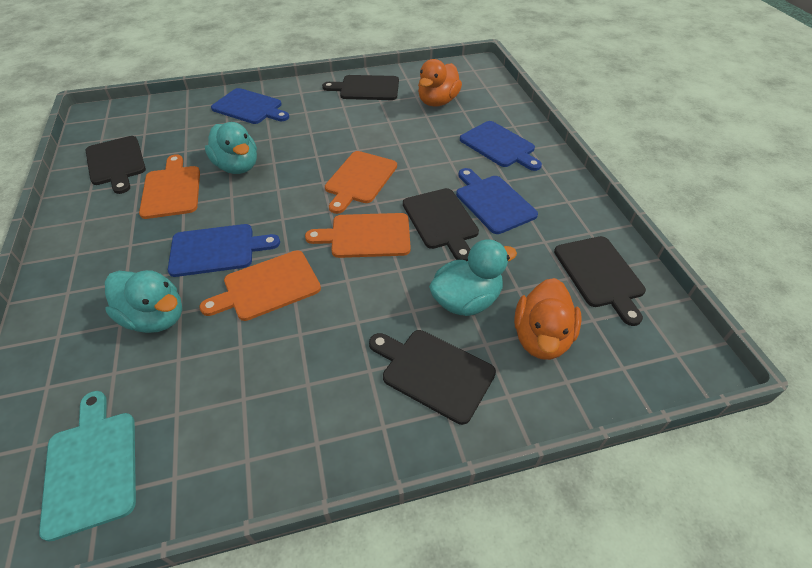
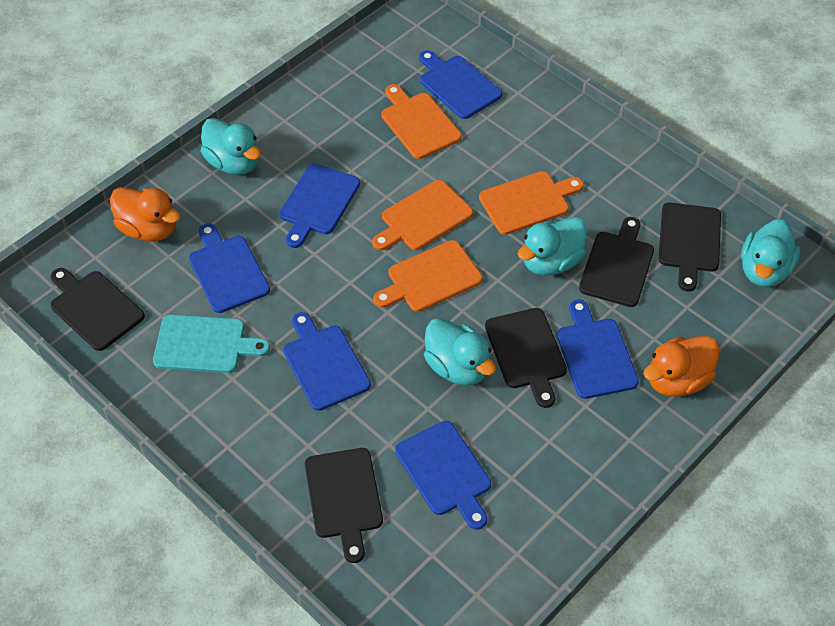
blue cutting board: 4 -> 6
turquoise duck: 3 -> 4

